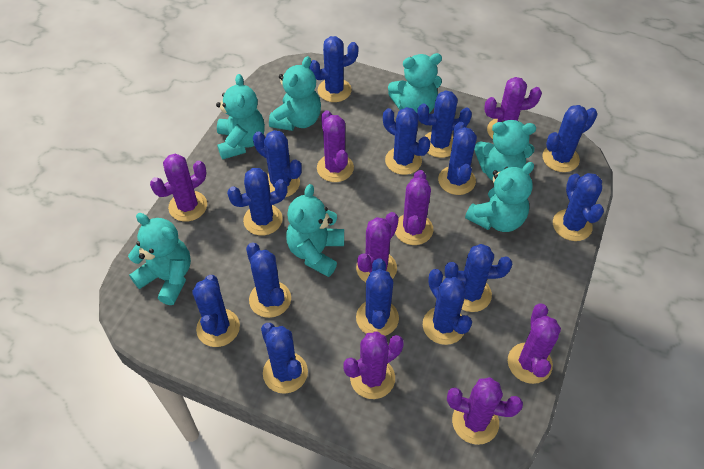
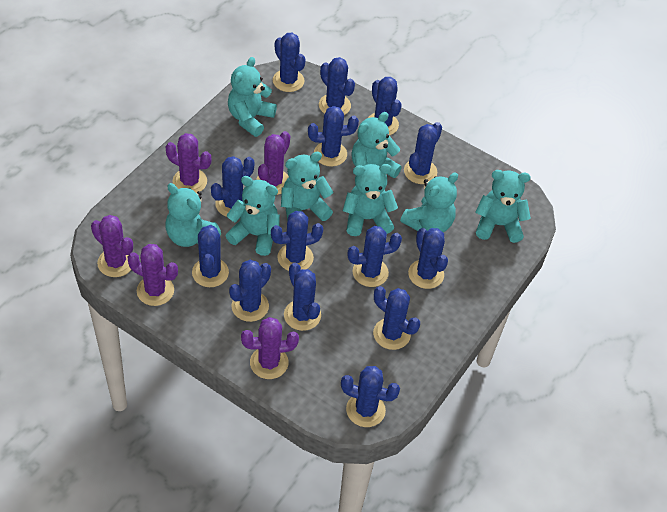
purple cactus: 8 -> 5
turquoise teddy bear: 7 -> 8

